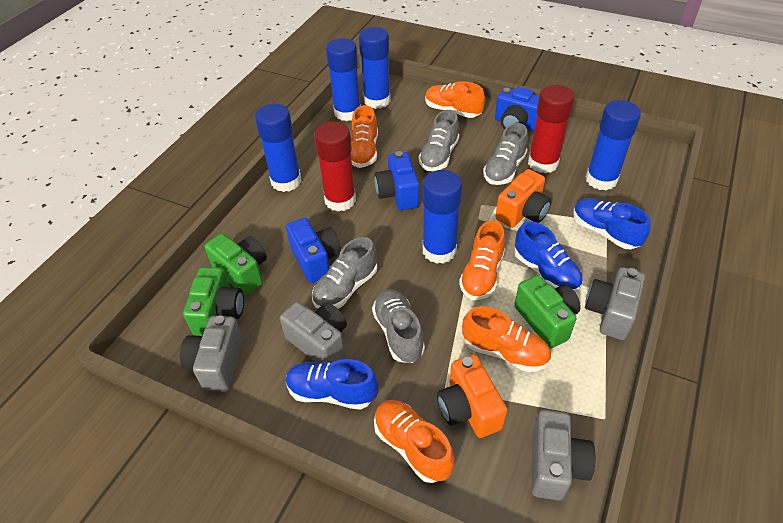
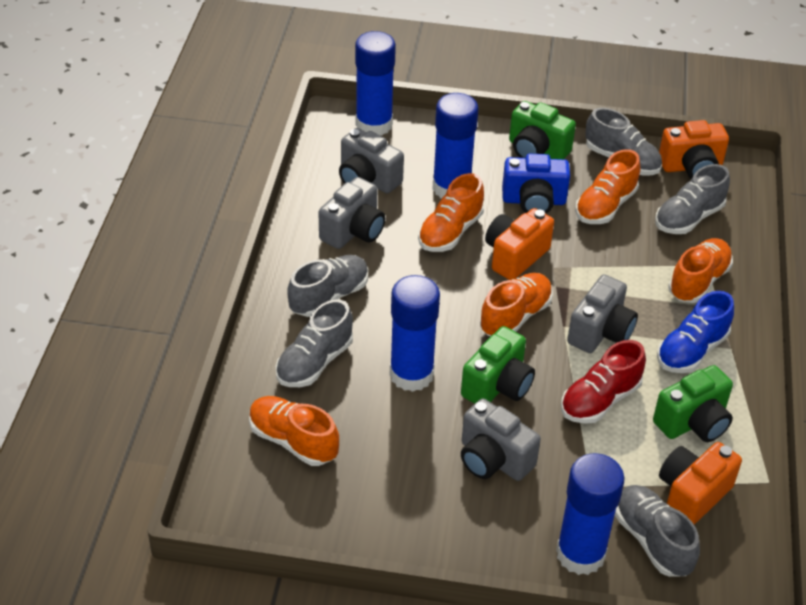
blue camera: 3 -> 1
blue glue stick: 5 -> 4
blue shoe: 3 -> 1
grey shoe: 4 -> 5
orange camera: 2 -> 3
red glue stick: 2 -> 0
red shoe: 0 -> 1

